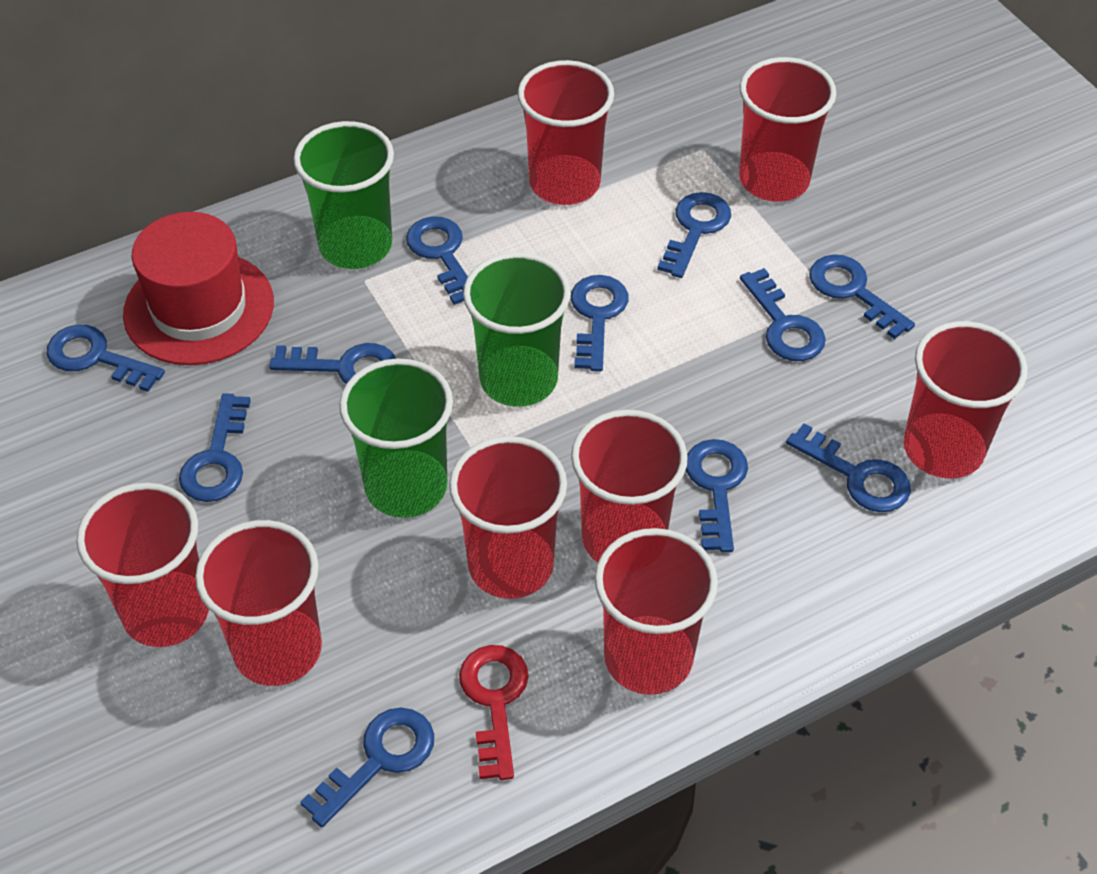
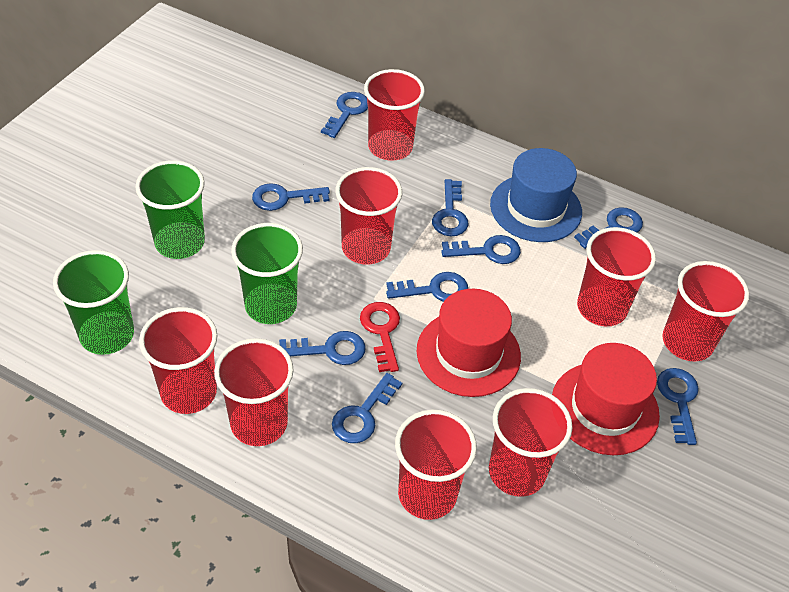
blue hat: 0 -> 1
blue key: 11 -> 9
red hat: 1 -> 2

